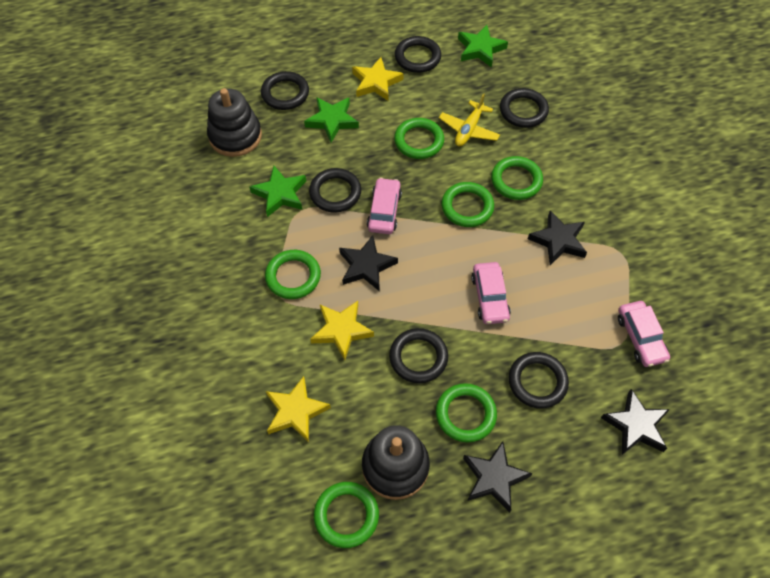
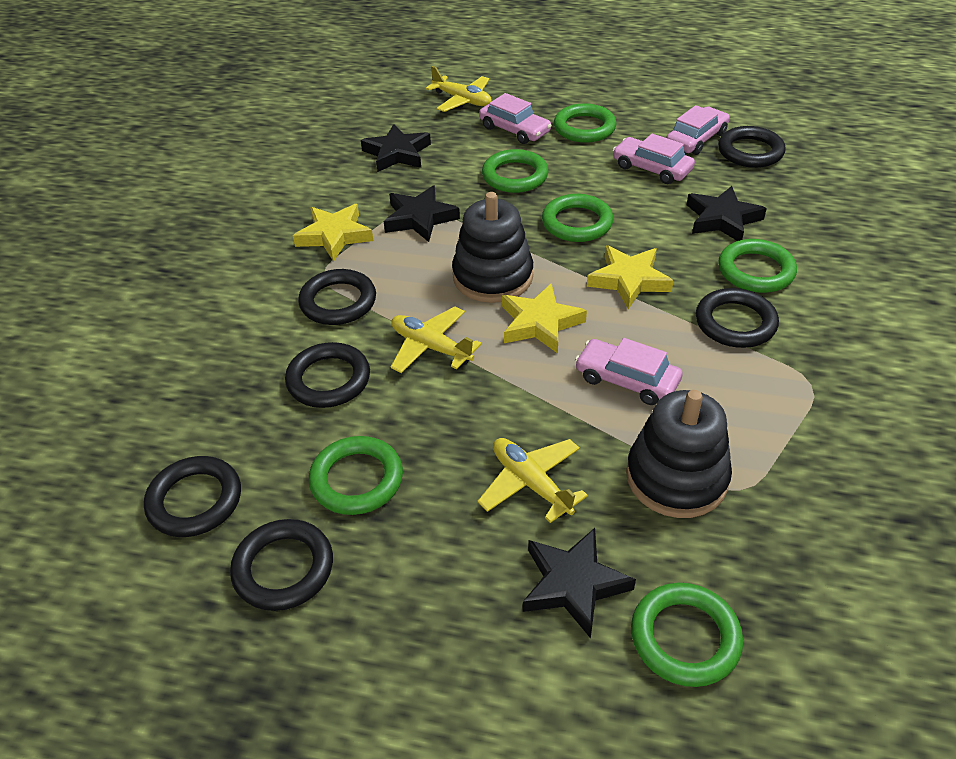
green star: 3 -> 0
pink car: 3 -> 4
yellow plane: 1 -> 3

